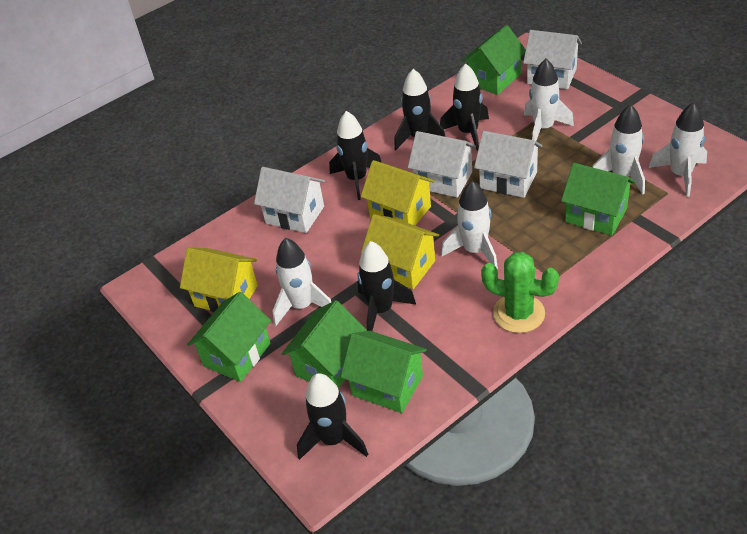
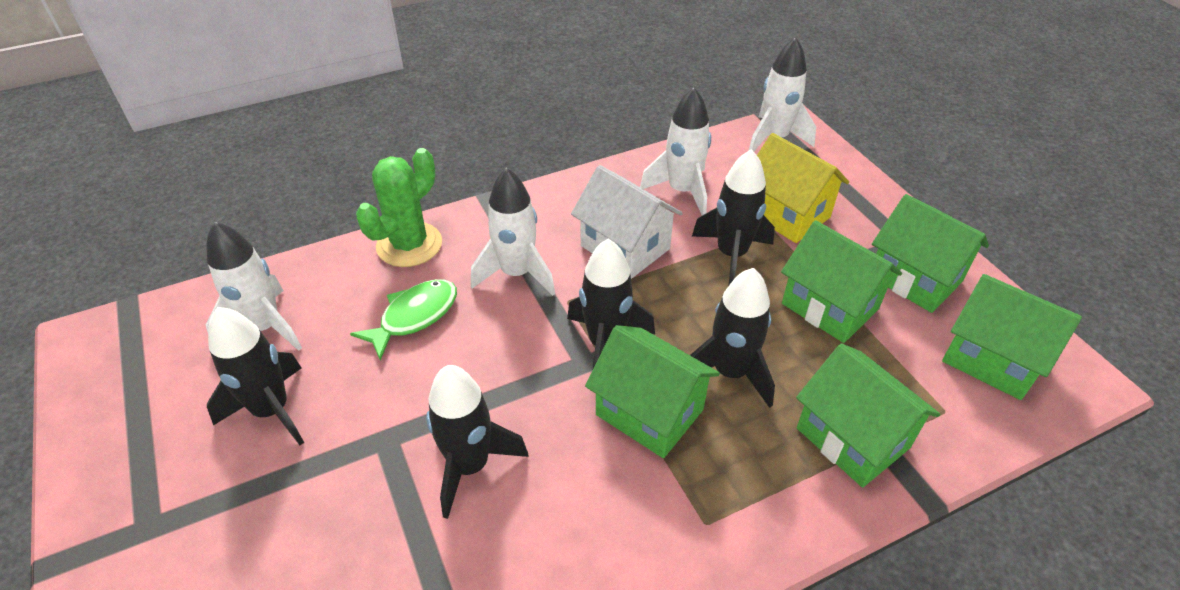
green fish: 0 -> 1
white house: 4 -> 1
white rocket: 5 -> 4
yellow house: 3 -> 1

